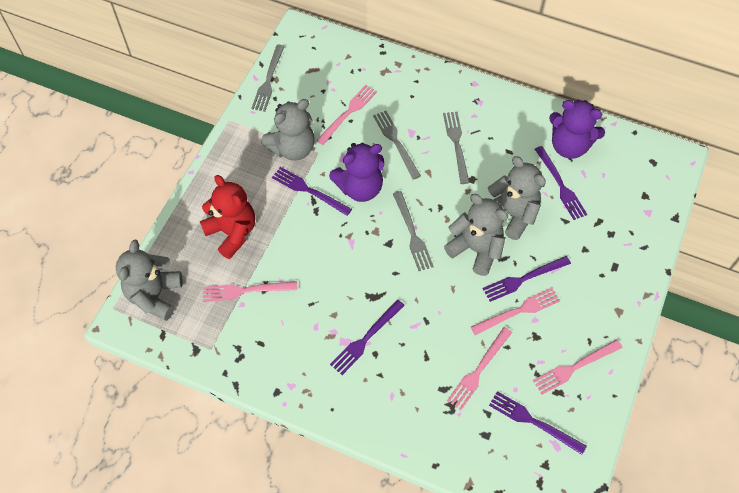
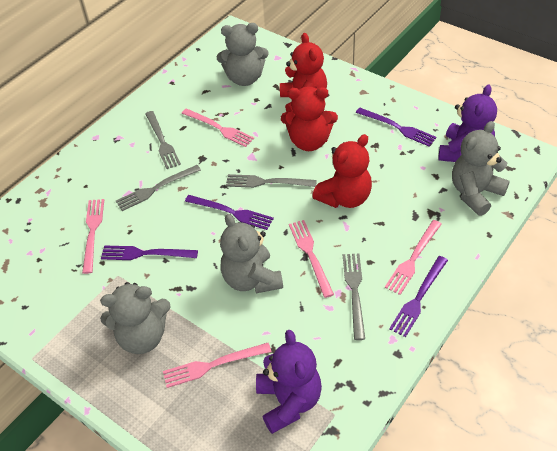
purple fork: 5 -> 4
red teddy bear: 1 -> 3

